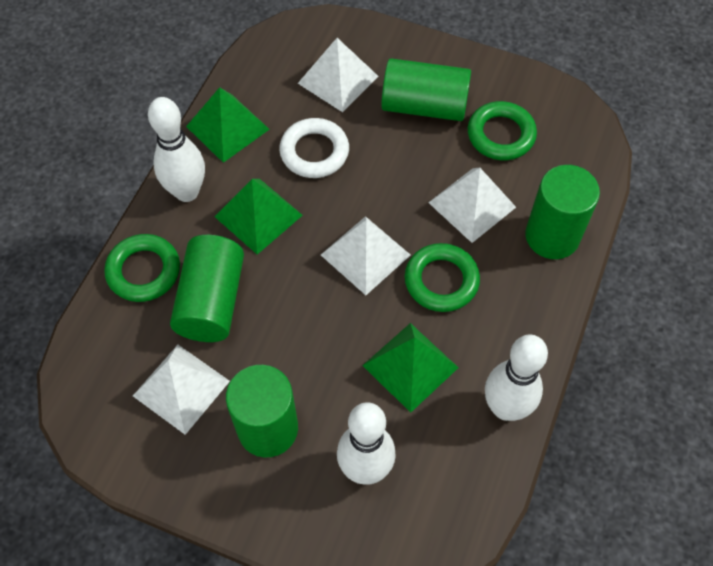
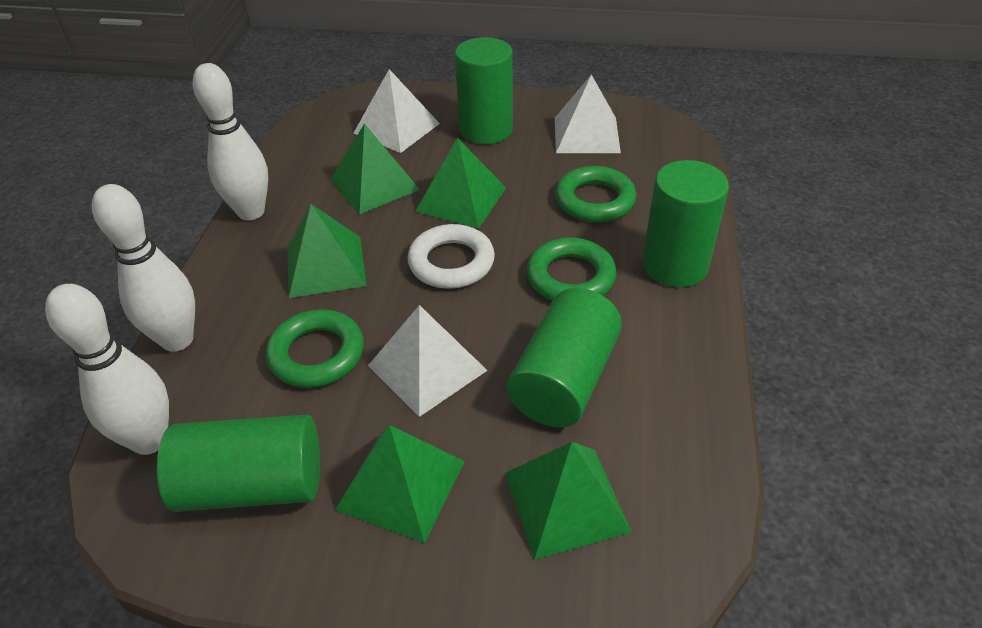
green pyramid: 3 -> 5
white pyramid: 4 -> 3

